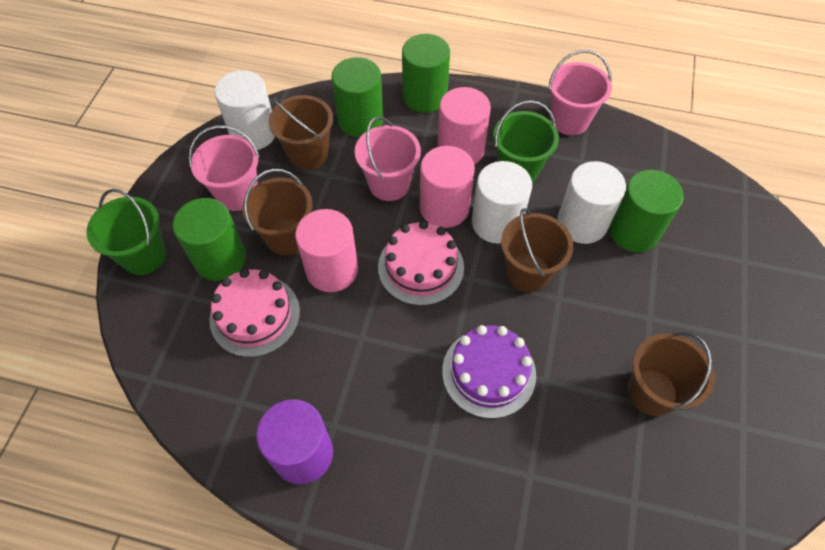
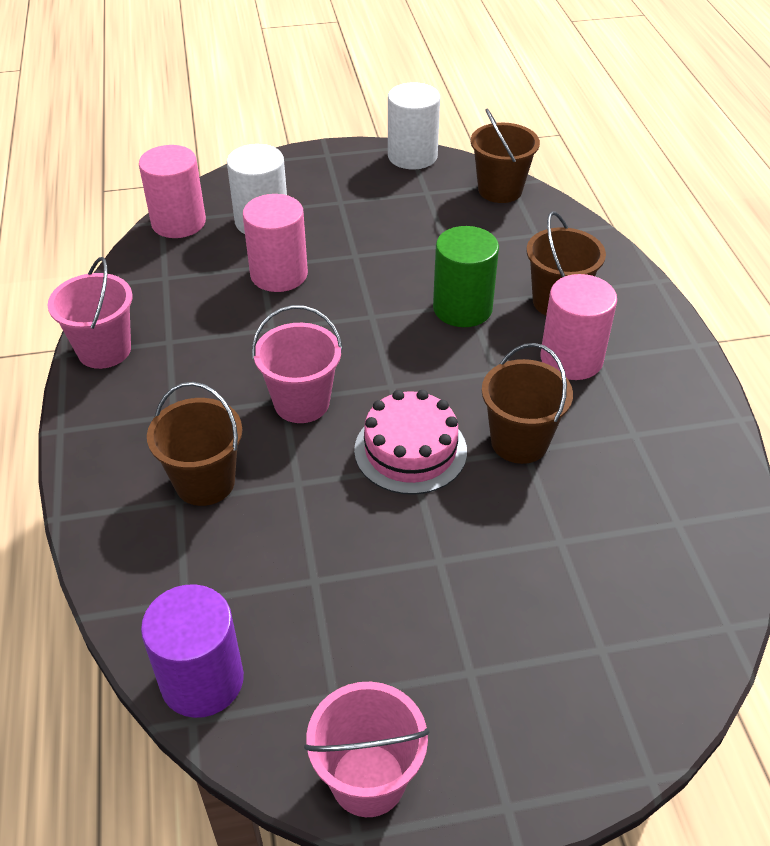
green bucket: 2 -> 0
green cylinder: 4 -> 1
pink cake: 2 -> 1
purple cake: 1 -> 0
white cylinder: 3 -> 2

